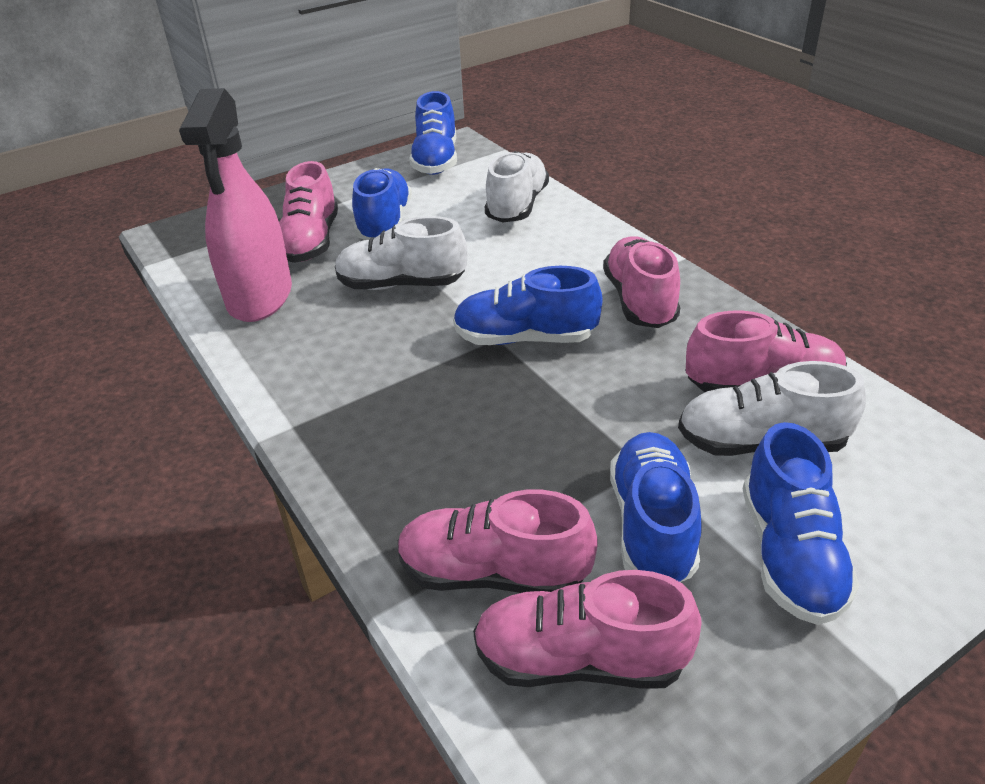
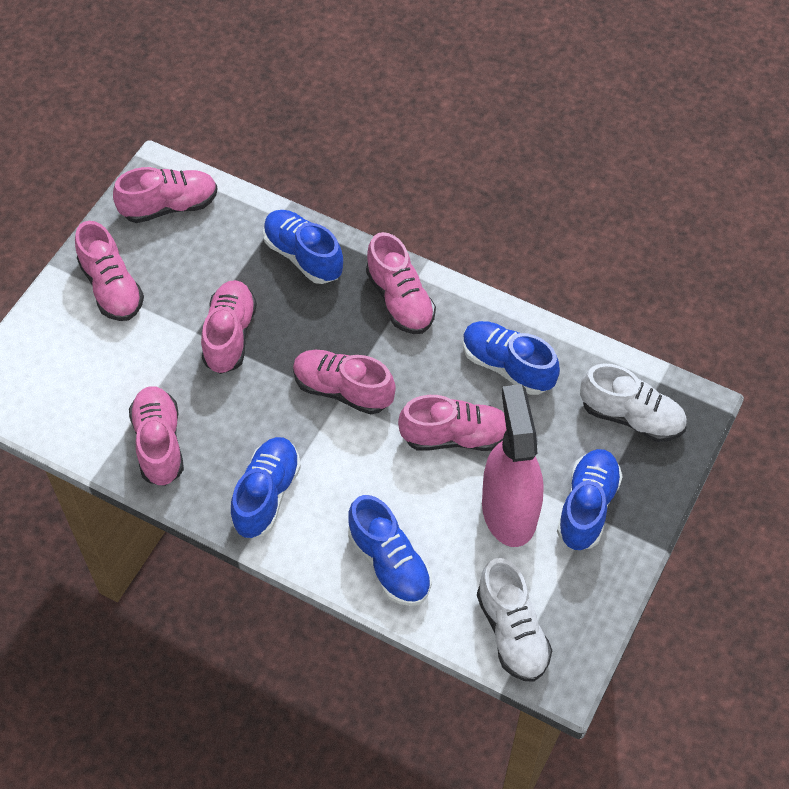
pink shoe: 5 -> 7
white shoe: 3 -> 2

